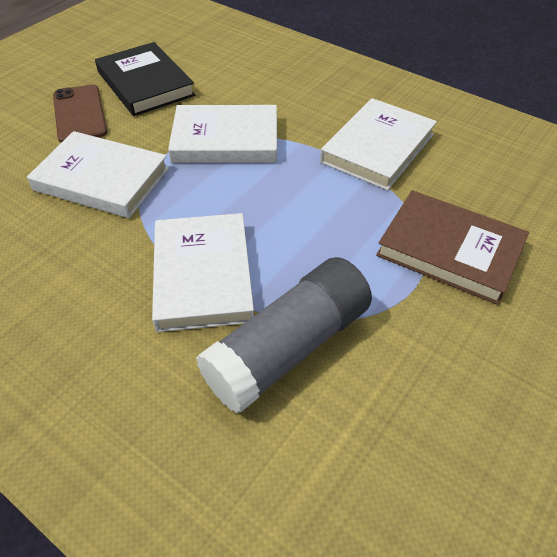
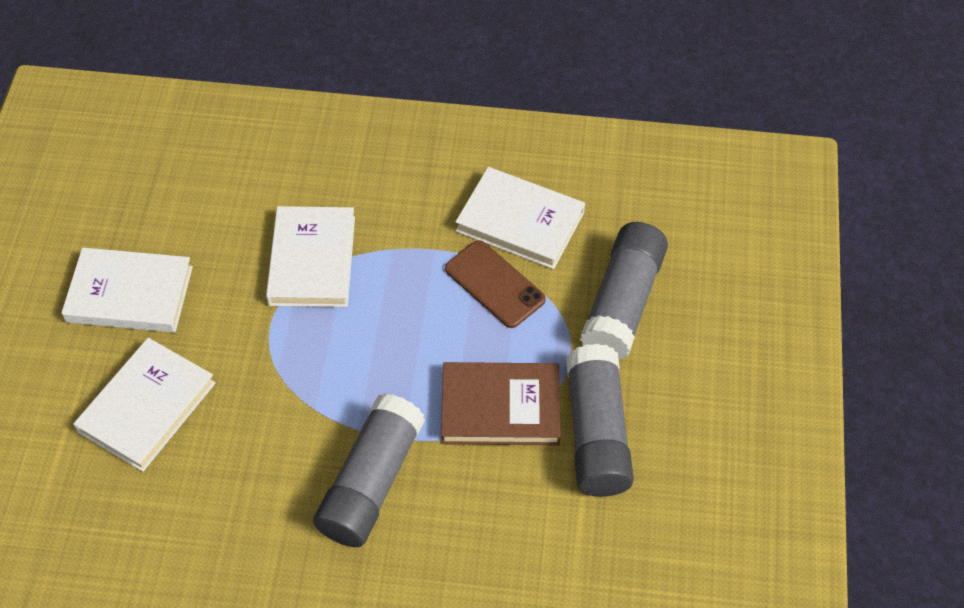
black book: 1 -> 0
grey glue stick: 1 -> 3

